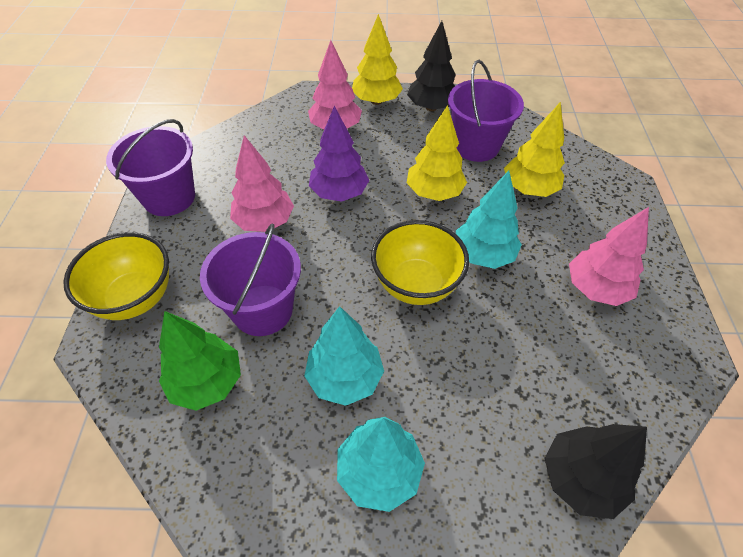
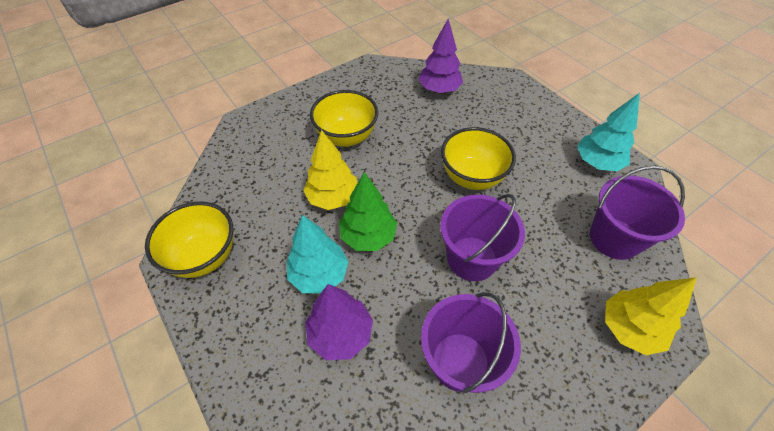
black tree: 2 -> 0
pink tree: 3 -> 0
purple tree: 1 -> 2
turquoise tree: 3 -> 2
yellow bowl: 2 -> 3
yellow tree: 3 -> 2

